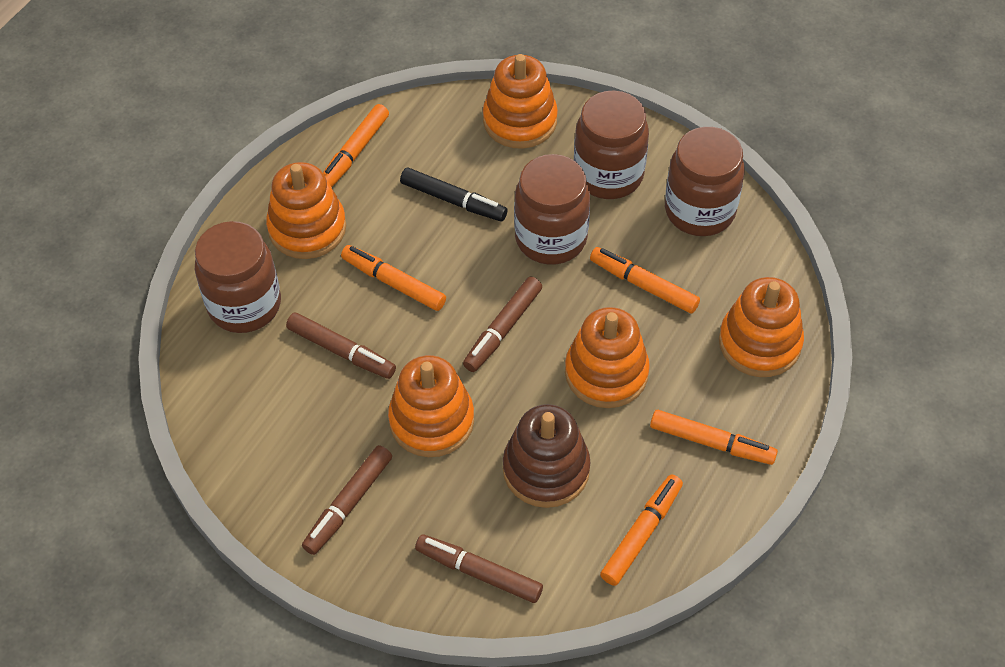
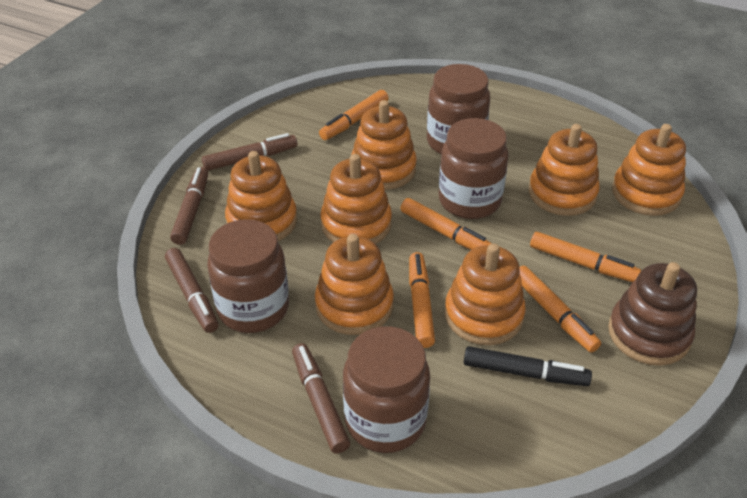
orange stacking toy: 5 -> 7

